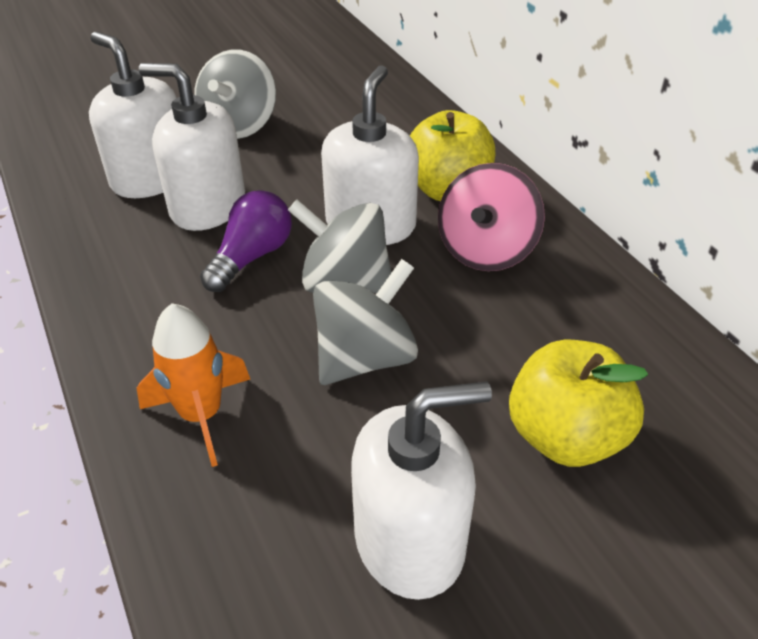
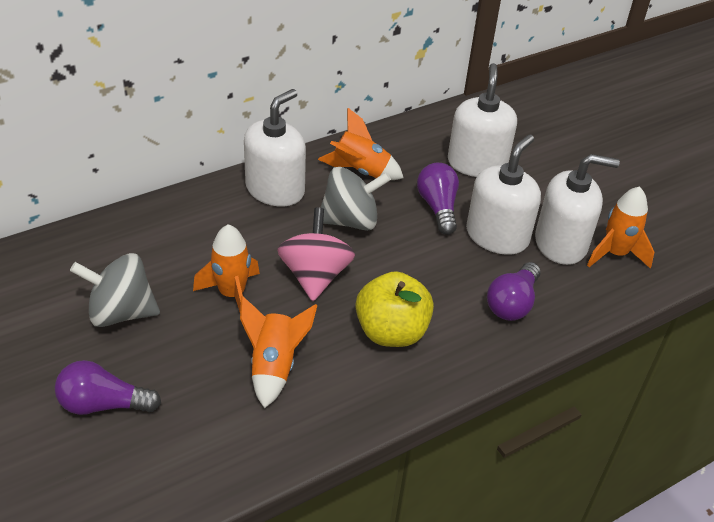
grey spinning top: 3 -> 2
orange rocket: 1 -> 4
purple light bulb: 1 -> 3
yellow apple: 2 -> 1

